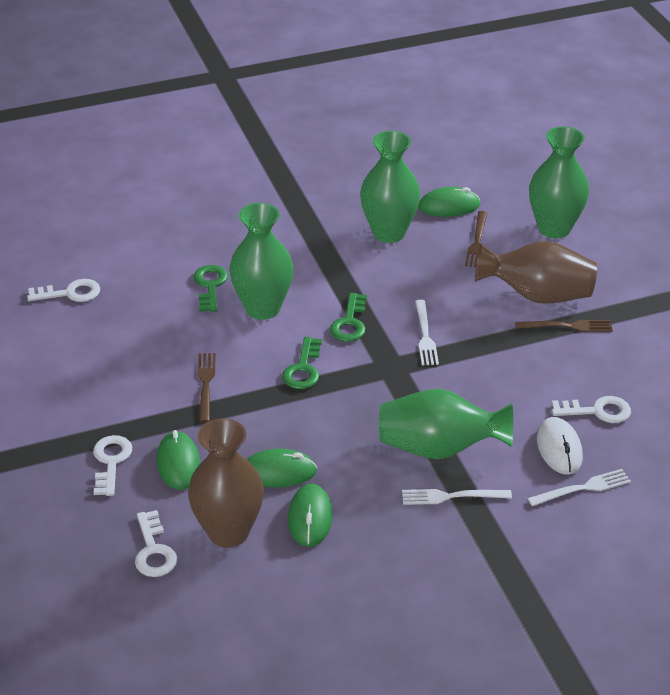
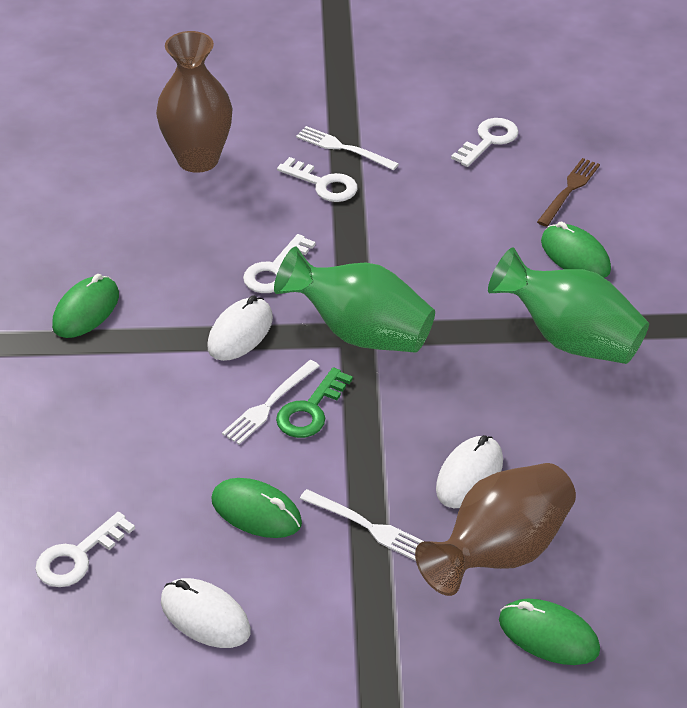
brown fork: 3 -> 1
green key: 3 -> 1
green vase: 4 -> 2
white mouse: 1 -> 3

